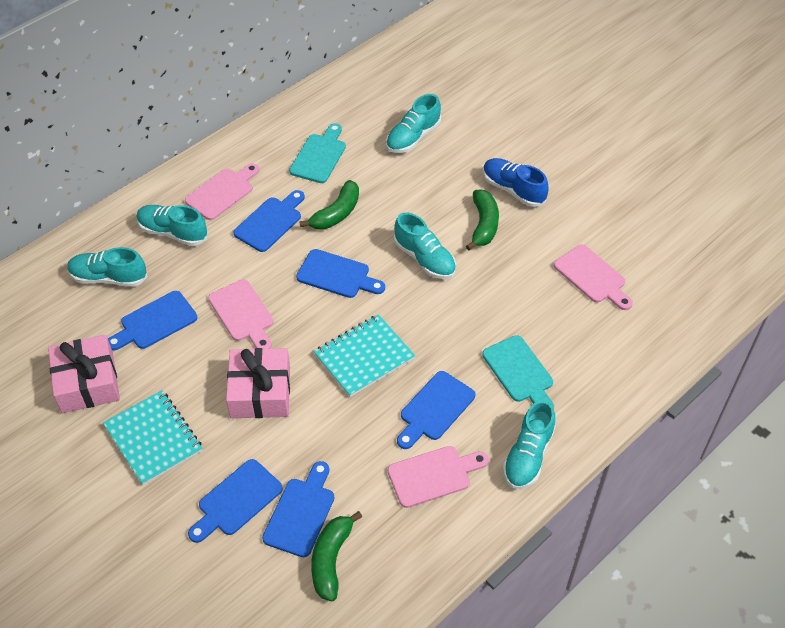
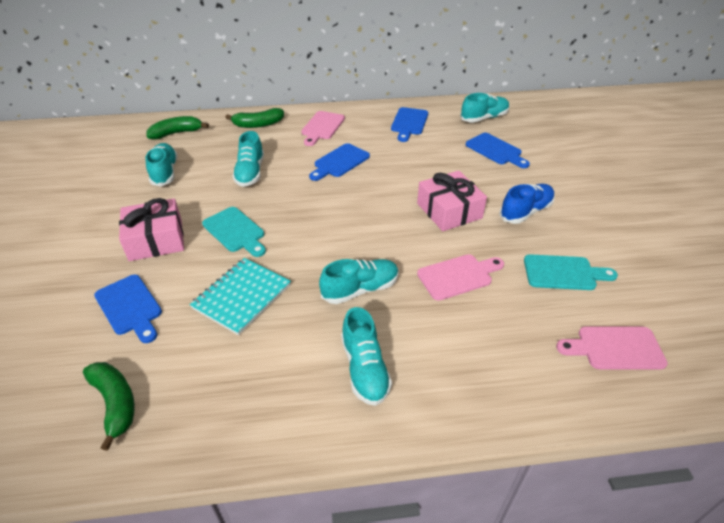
blue cutting board: 6 -> 4
pink cutting board: 4 -> 3
turquoise notebook: 2 -> 1

